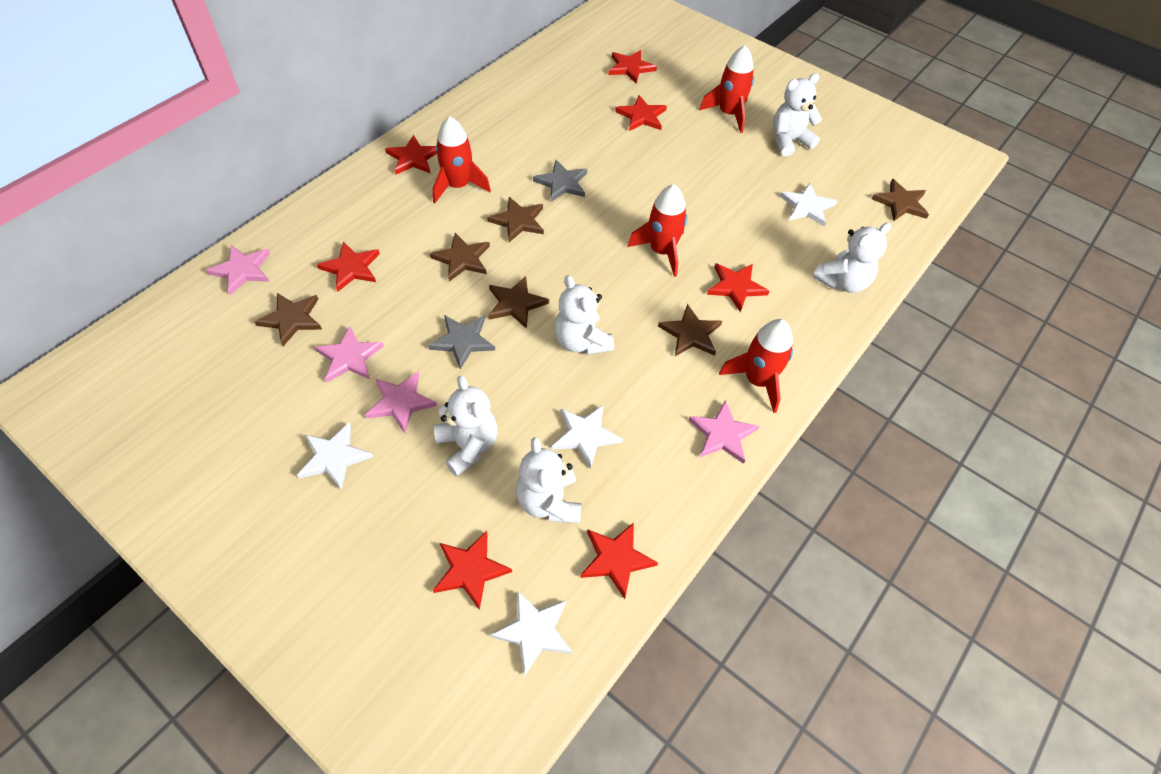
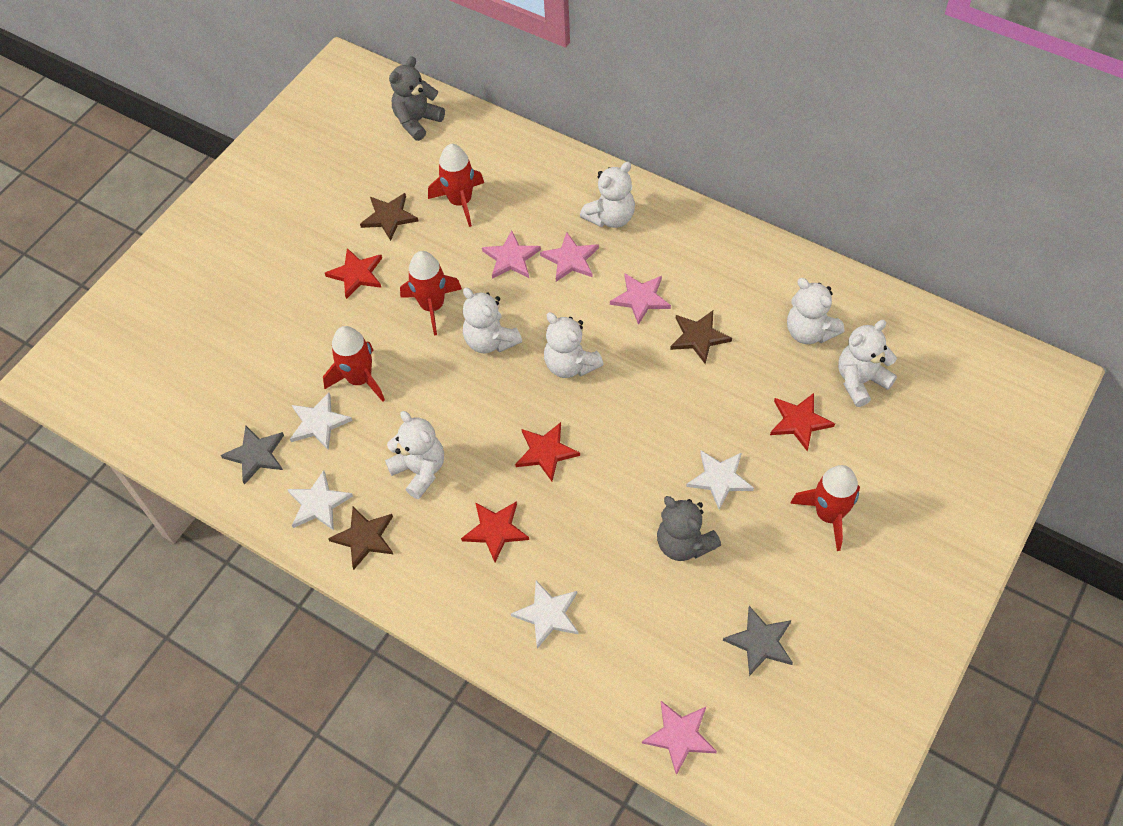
brown star: 6 -> 3
grey teddy bear: 0 -> 2
red star: 7 -> 4
white teddy bear: 5 -> 6

